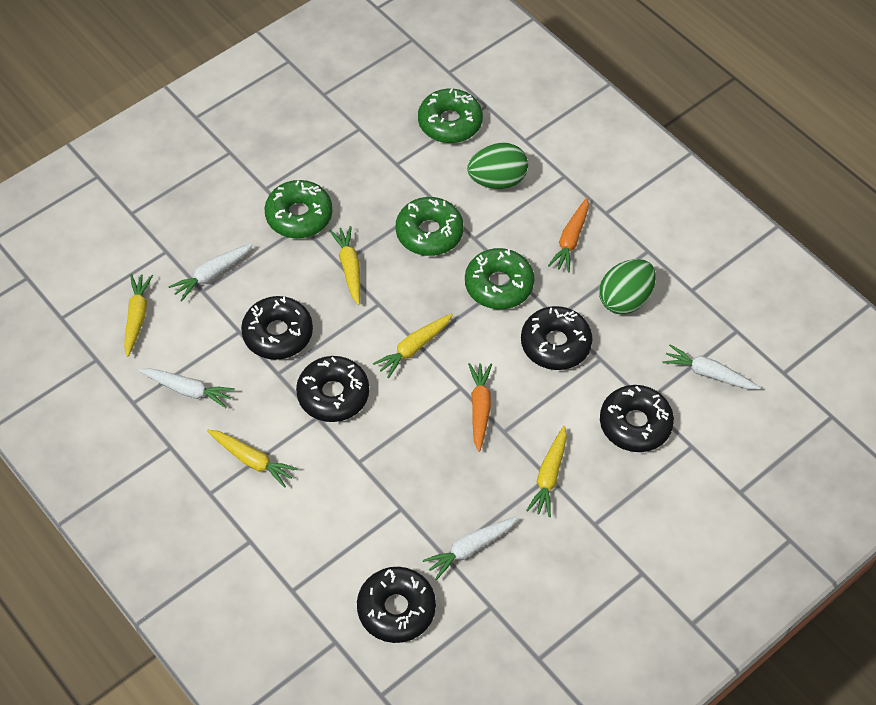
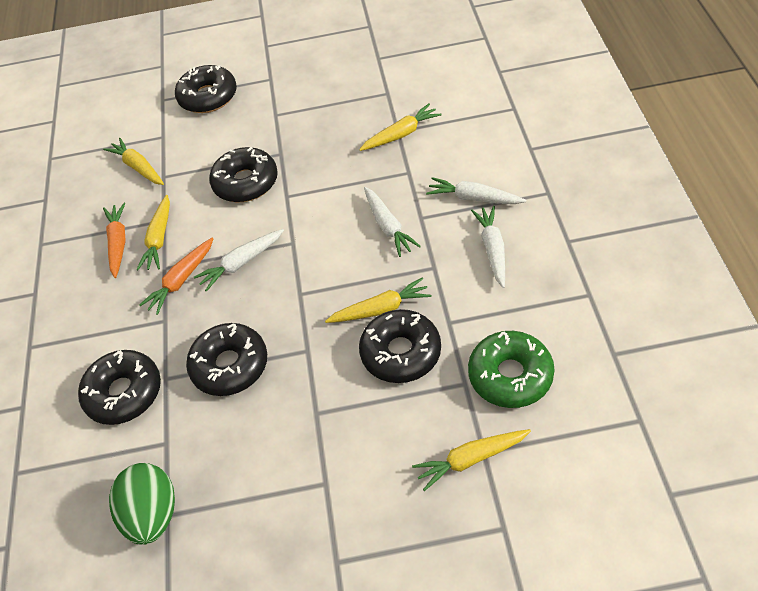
green donut: 4 -> 1
green egg: 2 -> 1

